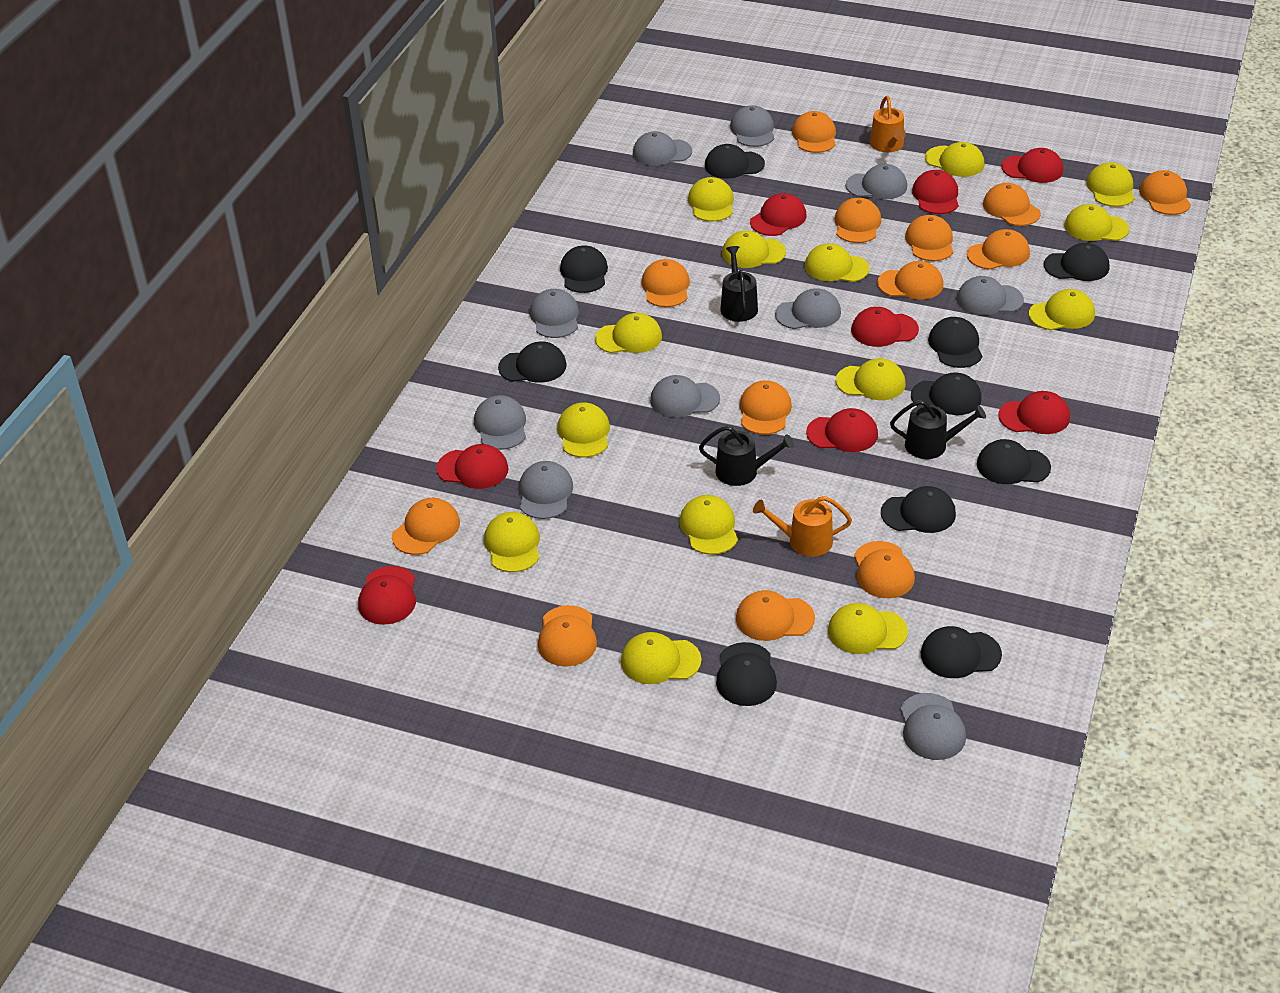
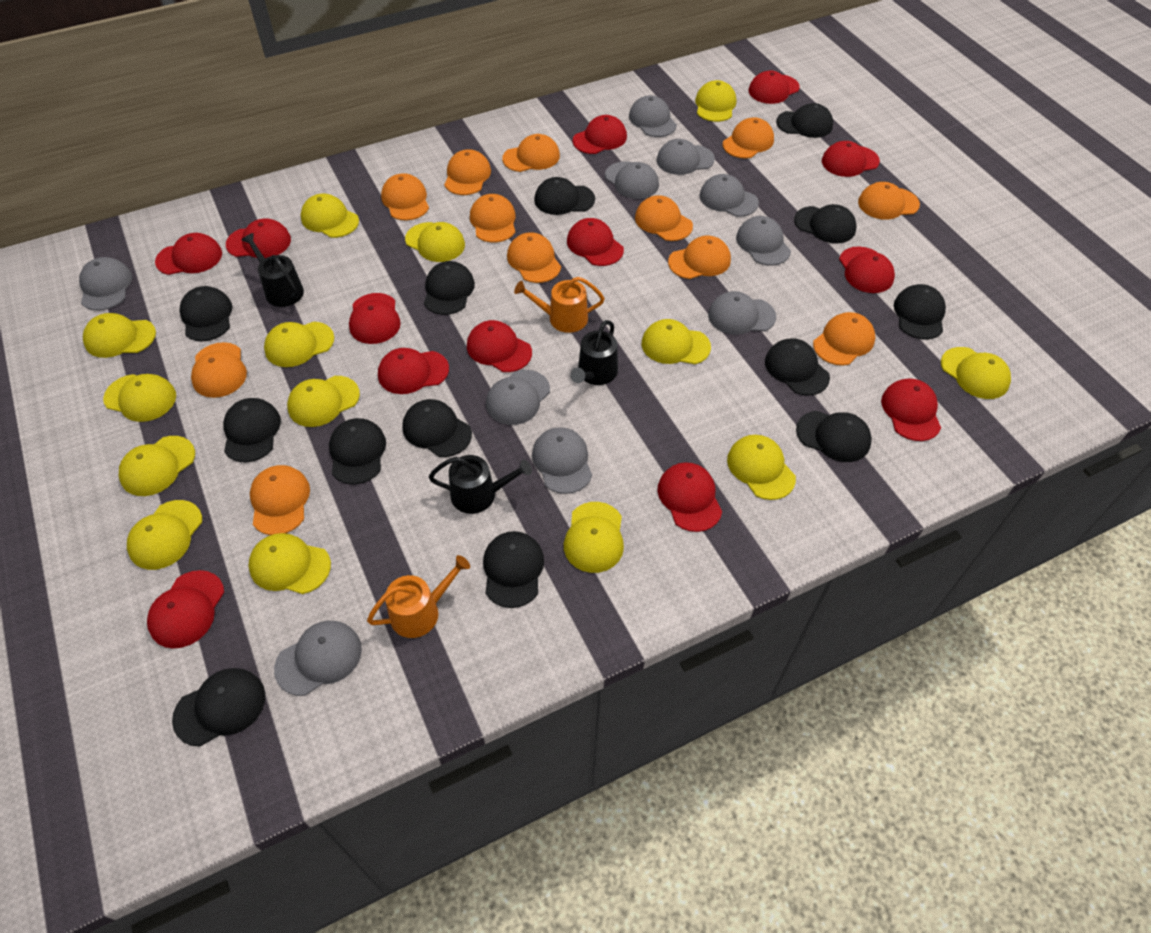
black cap: 10 -> 13
orange cap: 13 -> 12
red cap: 8 -> 13

